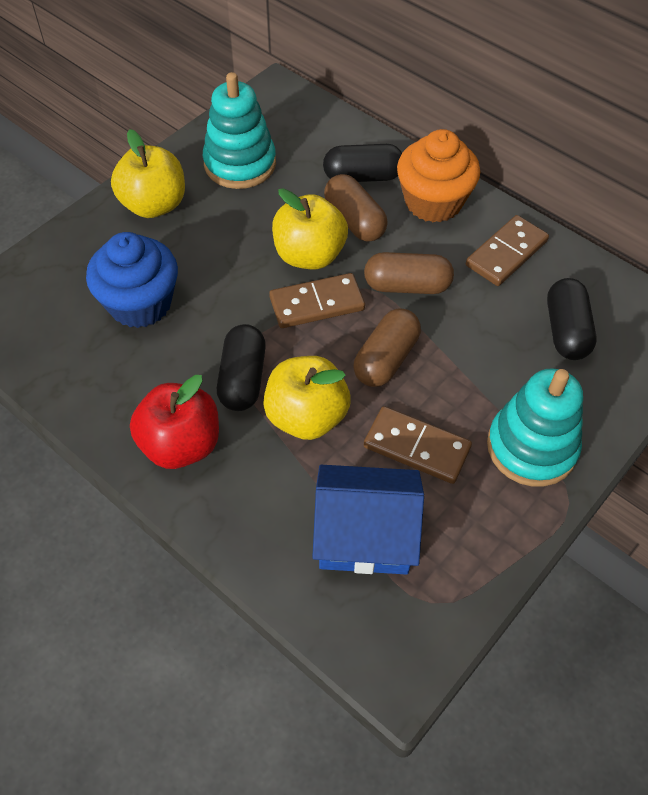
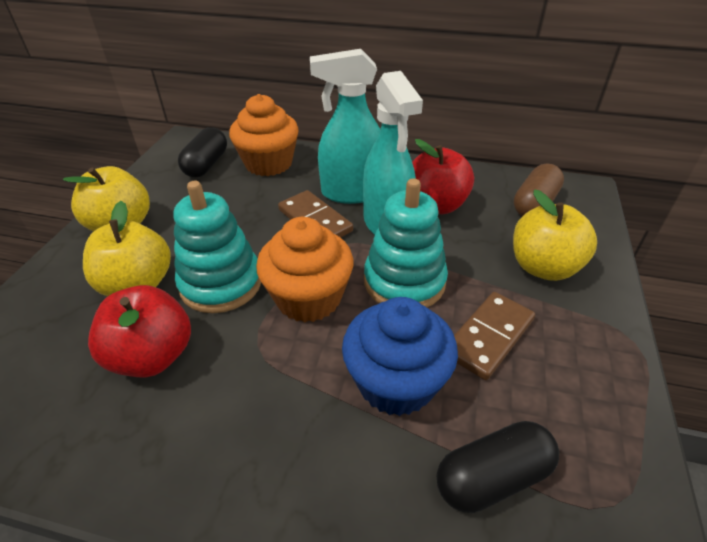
black capsule: 3 -> 2
blue house: 1 -> 0
brown capsule: 3 -> 1
brown domino: 3 -> 2
orange cupcake: 1 -> 2
red apple: 1 -> 2
turquoise spray bottle: 0 -> 2

